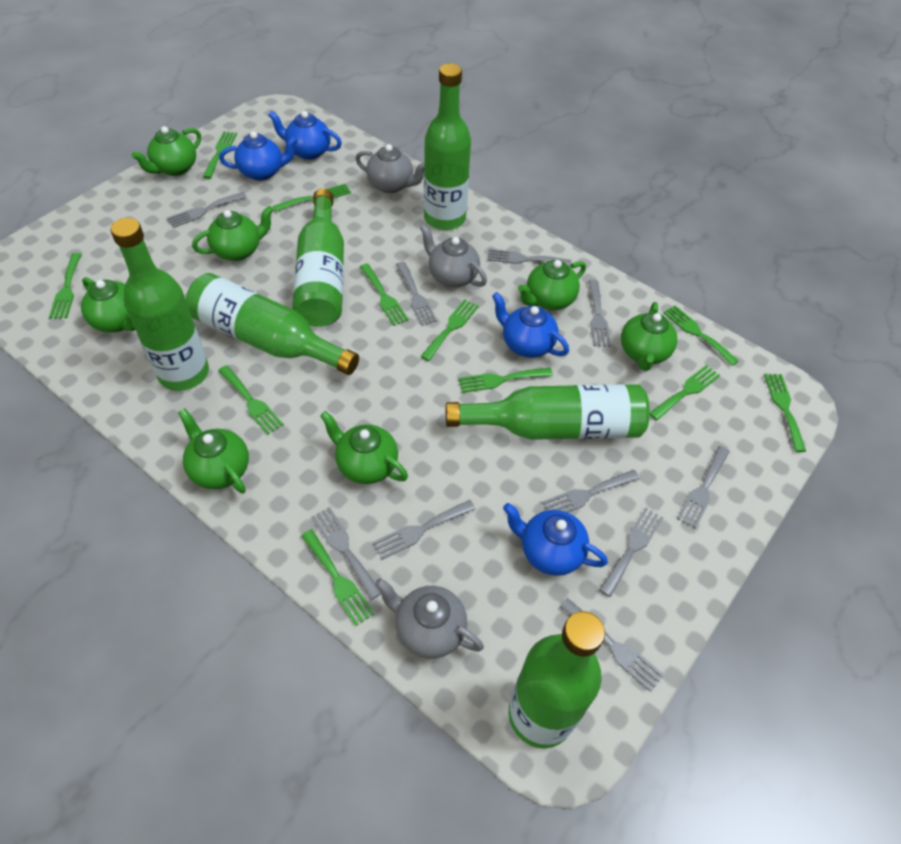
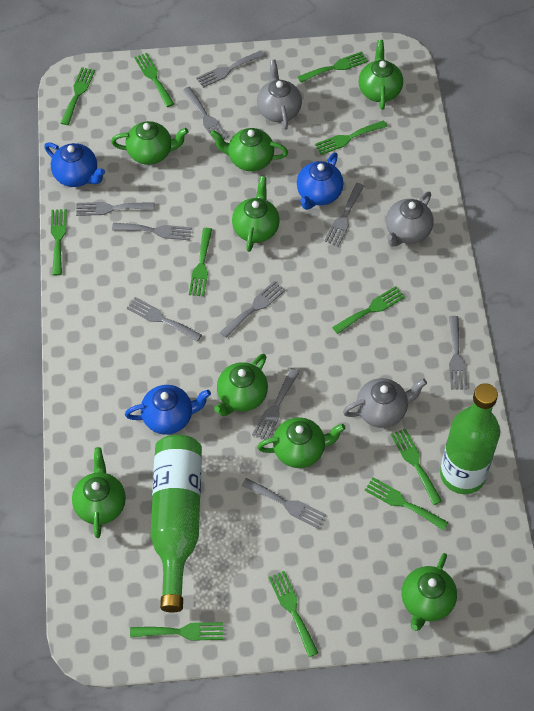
blue teapot: 4 -> 3
green bottle: 6 -> 2
green teapot: 7 -> 8

